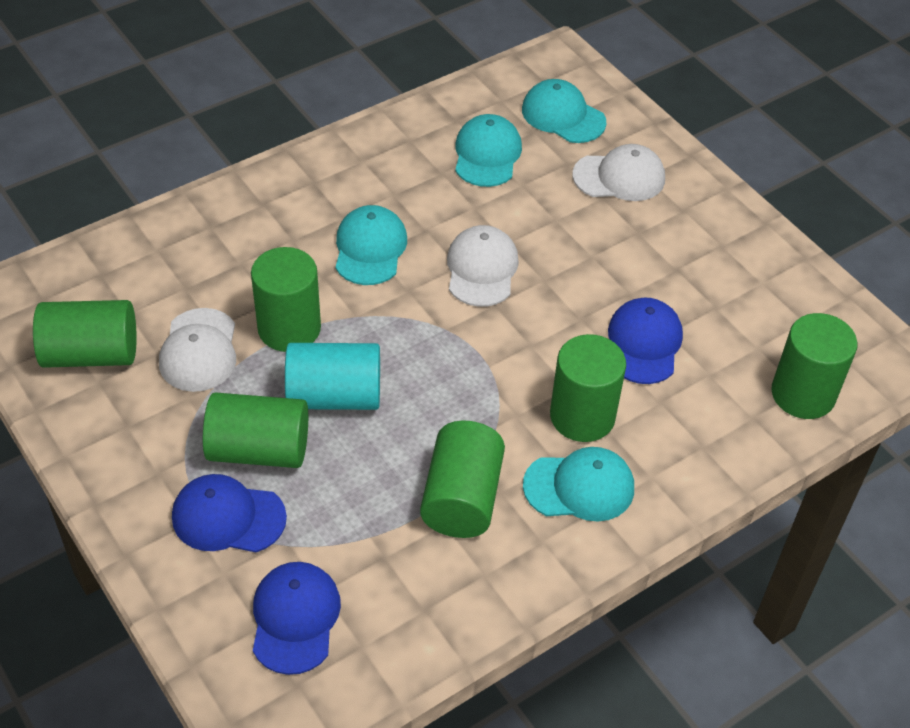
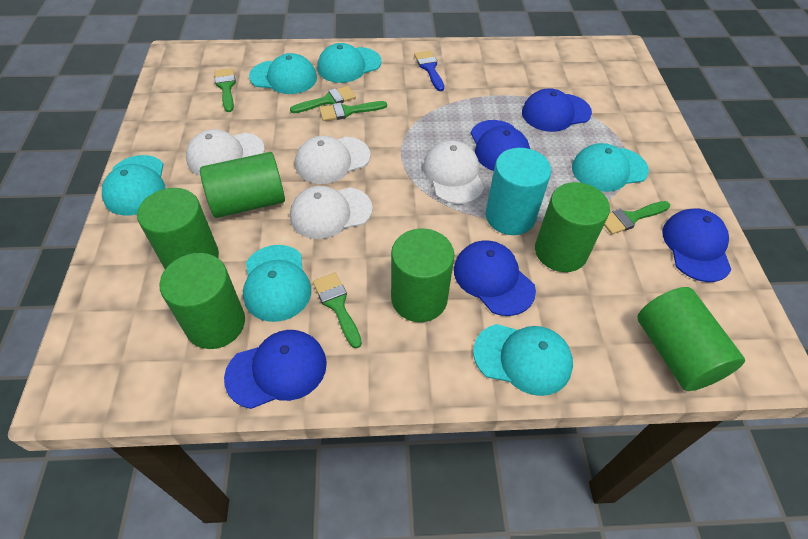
blue brush: 0 -> 1
blue cap: 3 -> 5
green brush: 0 -> 5
turquoise cap: 4 -> 6
white cap: 3 -> 4

